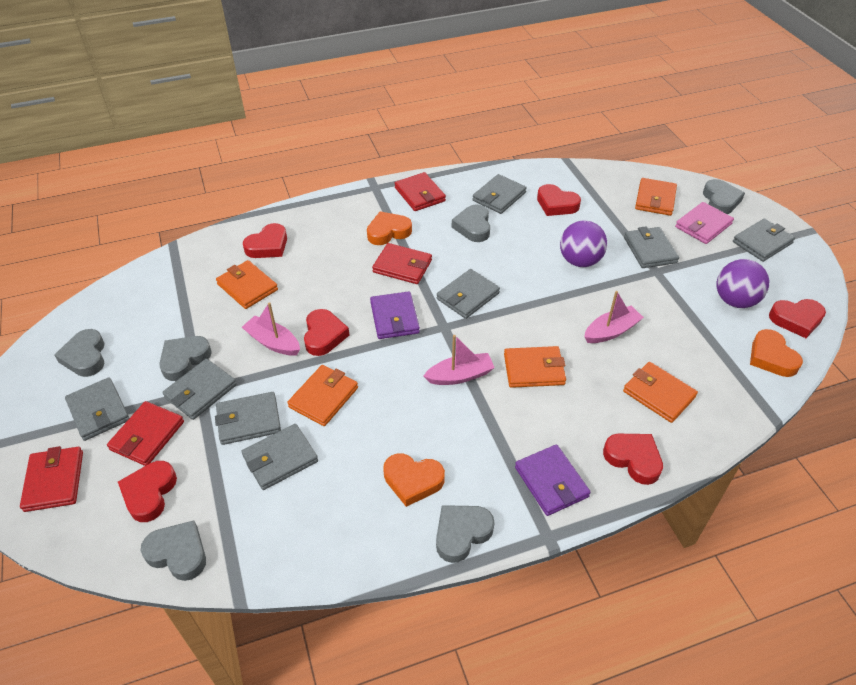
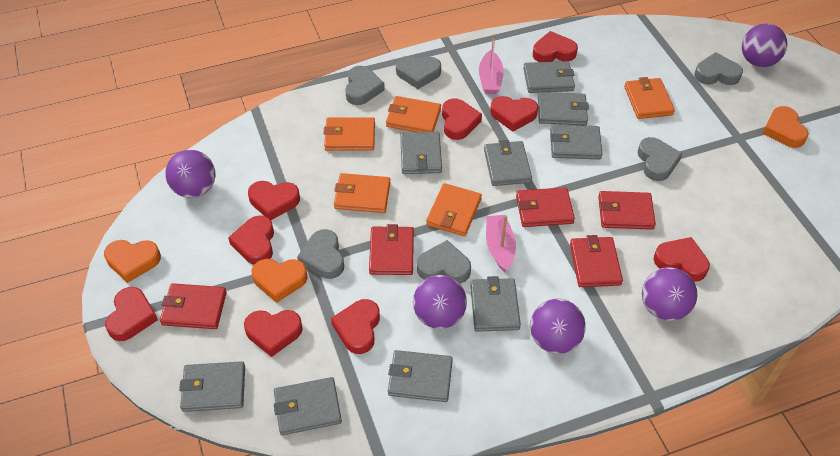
grey wallet: 8 -> 9
pink boat: 3 -> 2
pink wallet: 1 -> 0
purple ball: 2 -> 5
purple wallet: 2 -> 0
red heart: 6 -> 9
red wallet: 4 -> 5

